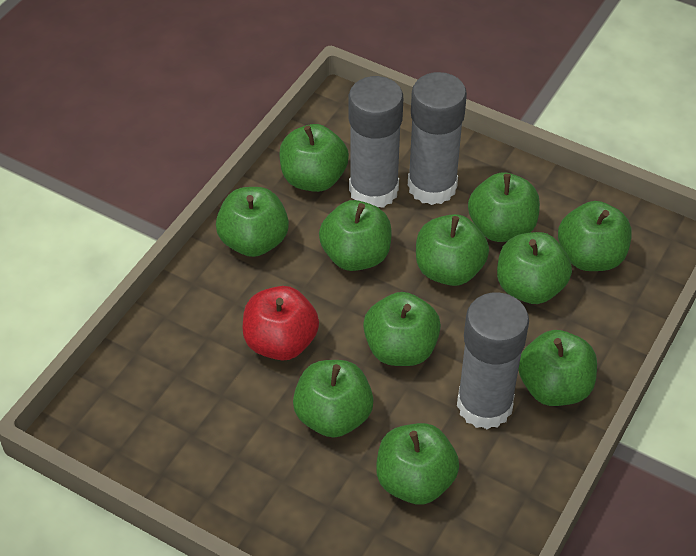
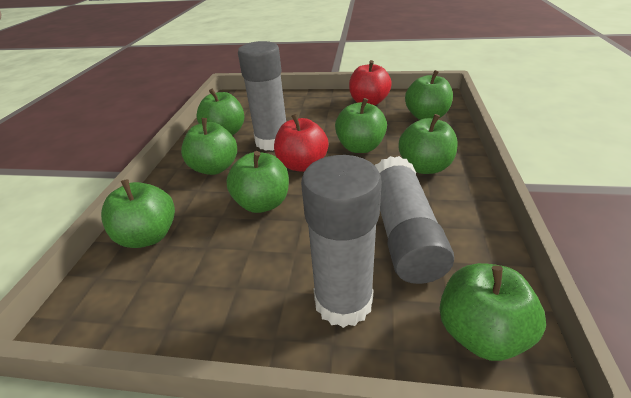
green apple: 11 -> 8
red apple: 1 -> 2

